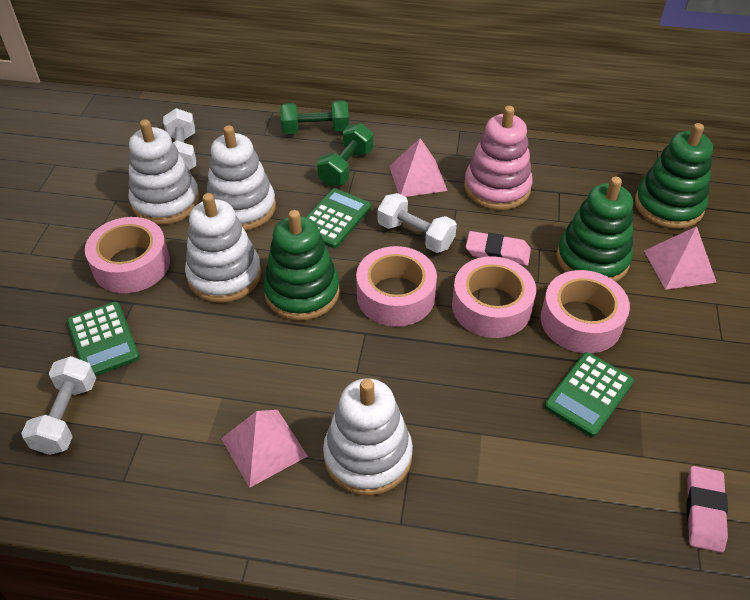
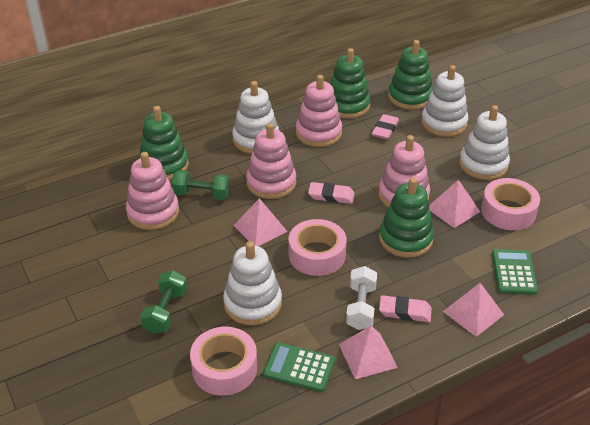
green calculator: 3 -> 2
green stacking toy: 3 -> 4
pink eraser: 2 -> 3
pink pyramid: 3 -> 4
pink stacking toy: 1 -> 4
pink tape: 4 -> 3
white dumbbell: 3 -> 1

